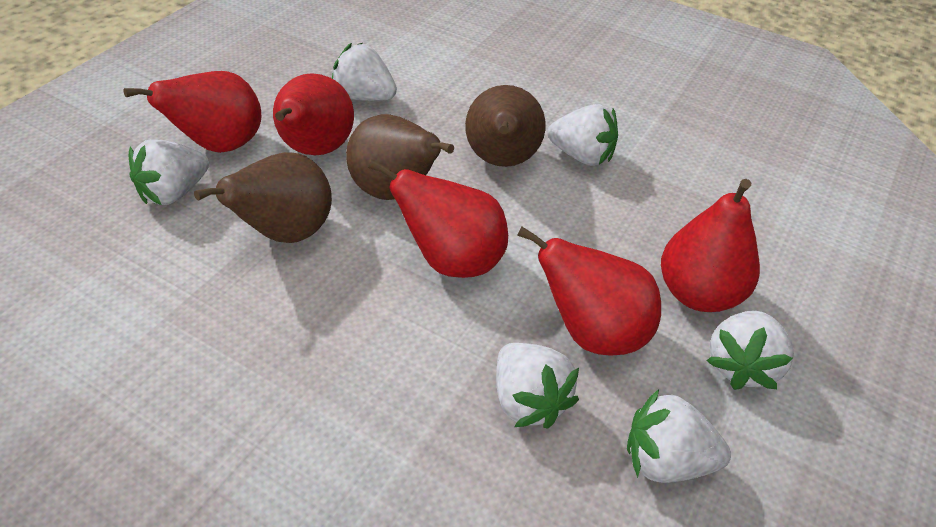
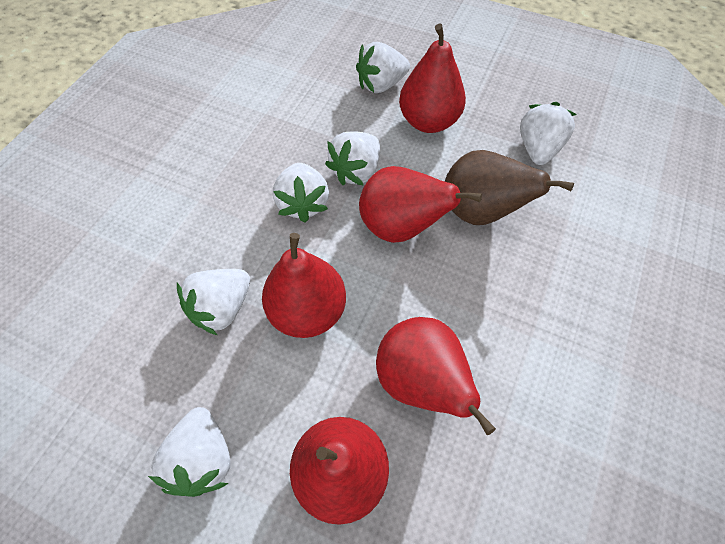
brown pear: 3 -> 1

